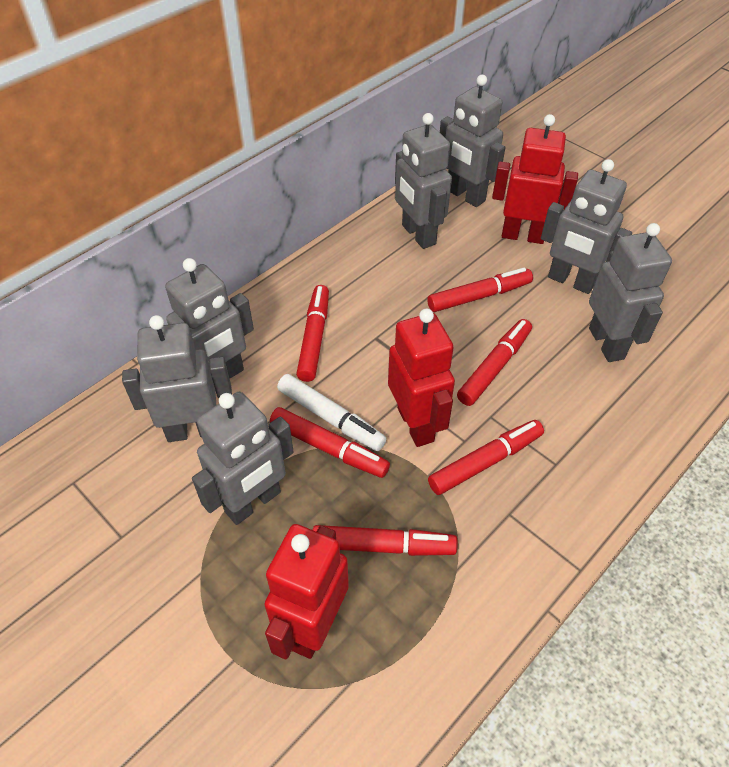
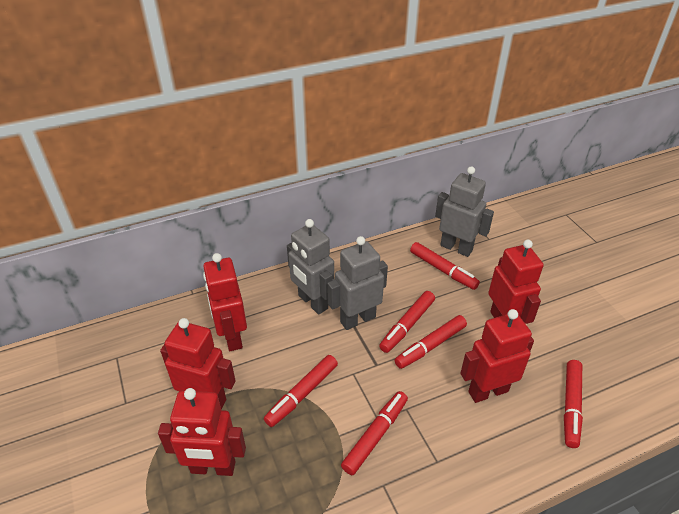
grey robot: 7 -> 3
red robot: 3 -> 5
white marker: 1 -> 0

